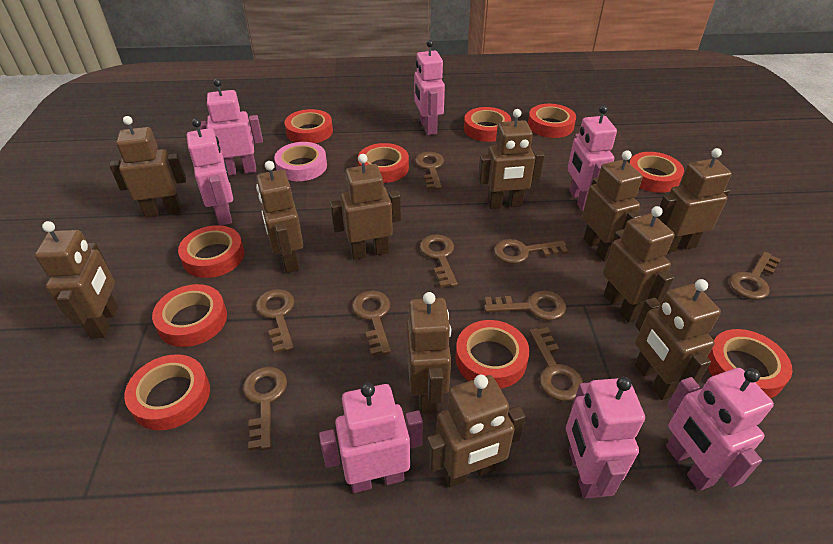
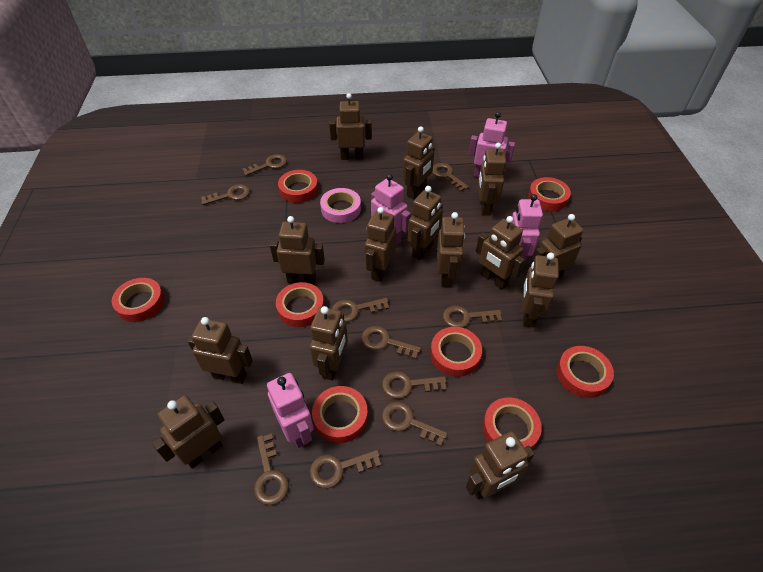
brown key: 9 -> 10
brown robot: 11 -> 14
pink robot: 7 -> 4
red tape: 10 -> 8

